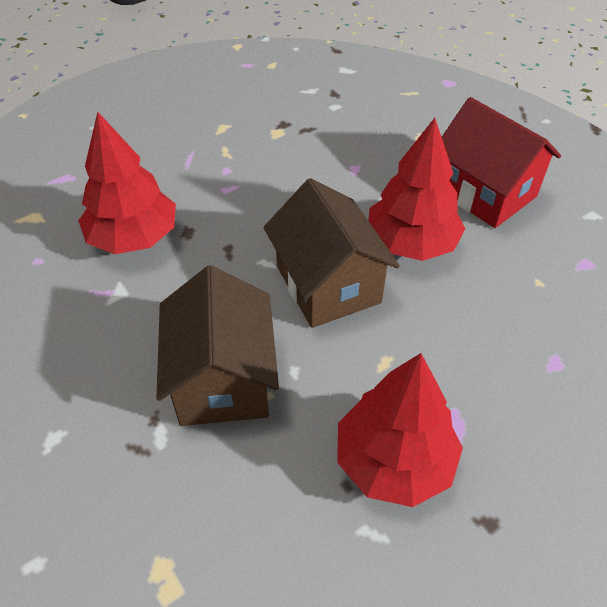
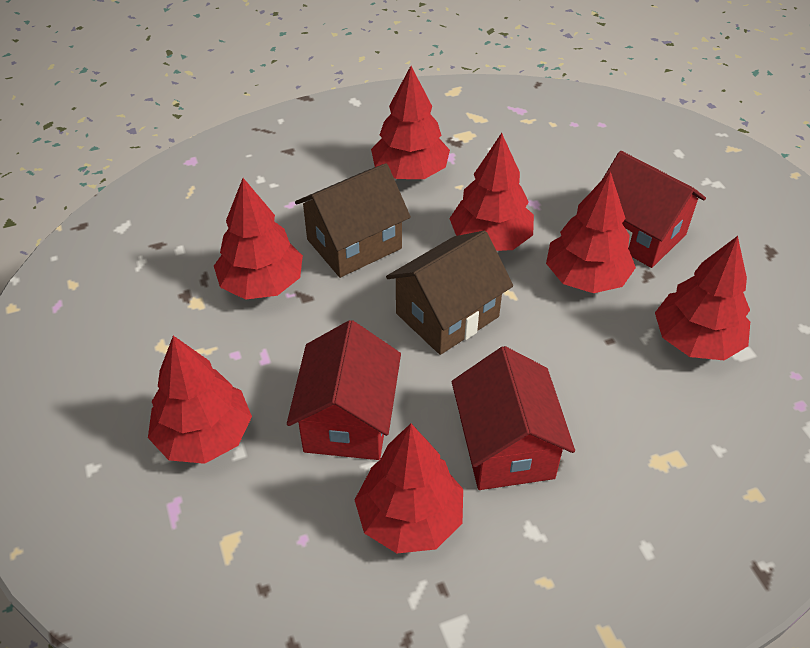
red house: 1 -> 3
red tree: 3 -> 7

